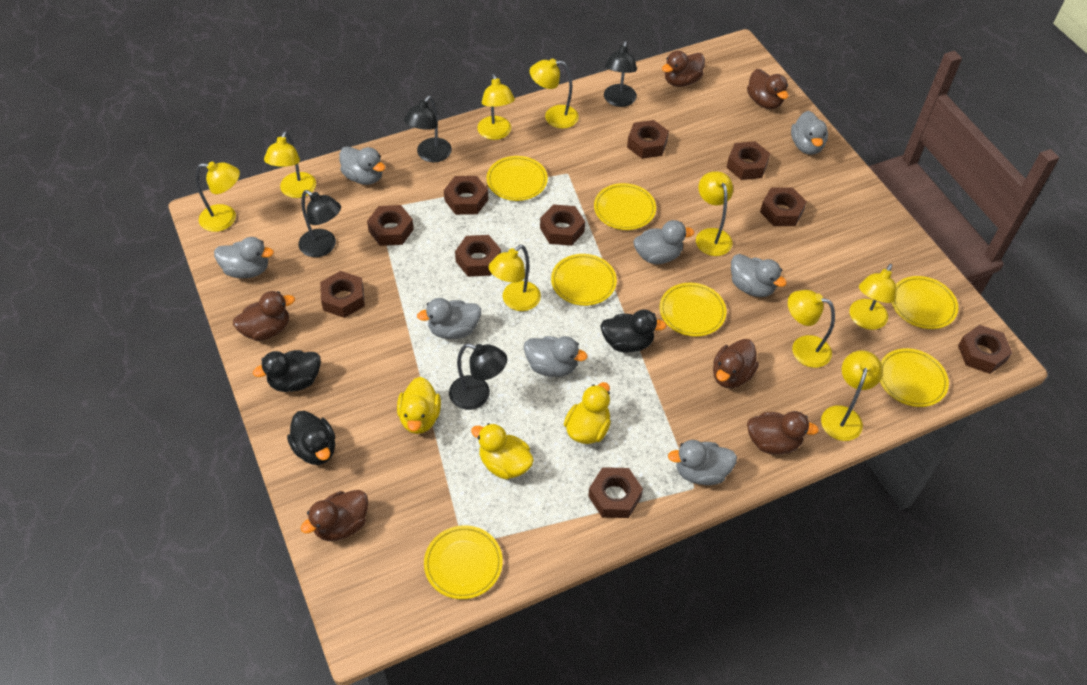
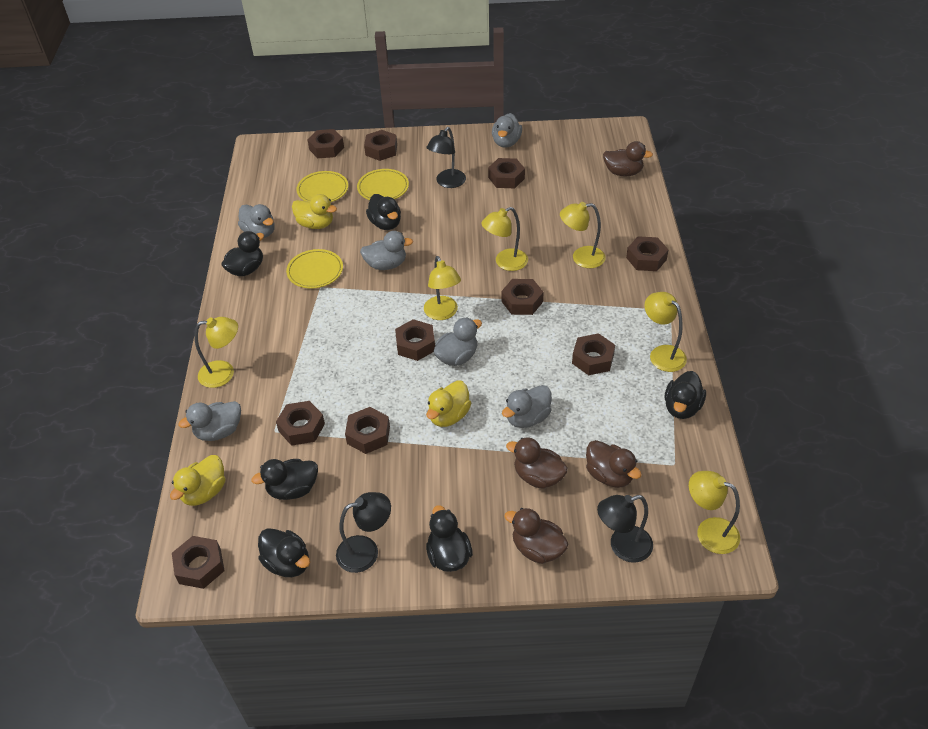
black duck: 3 -> 6
black lamp: 4 -> 3
brown duck: 6 -> 4
grey duck: 8 -> 6
yellow lamp: 9 -> 6
yellow plate: 7 -> 3

